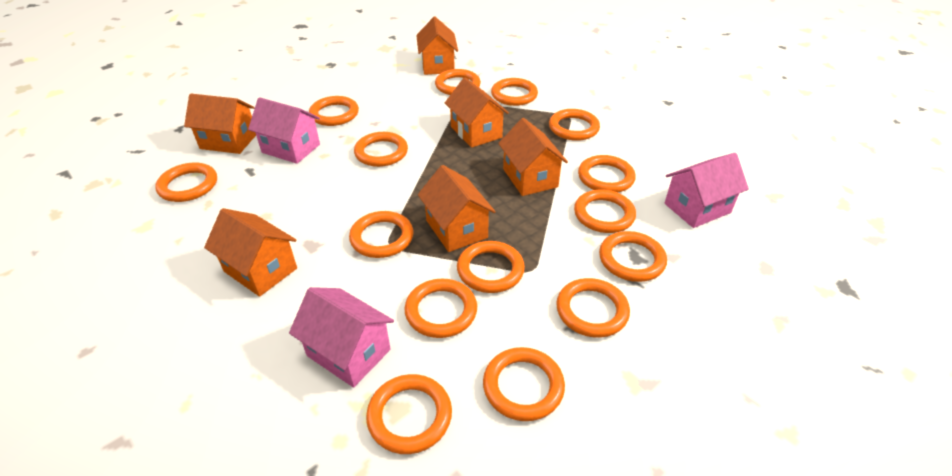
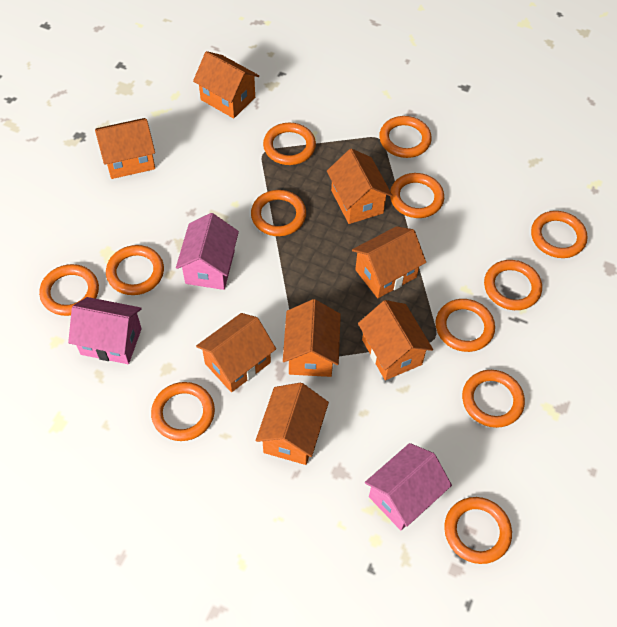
orange house: 6 -> 8
orange ring: 15 -> 12

